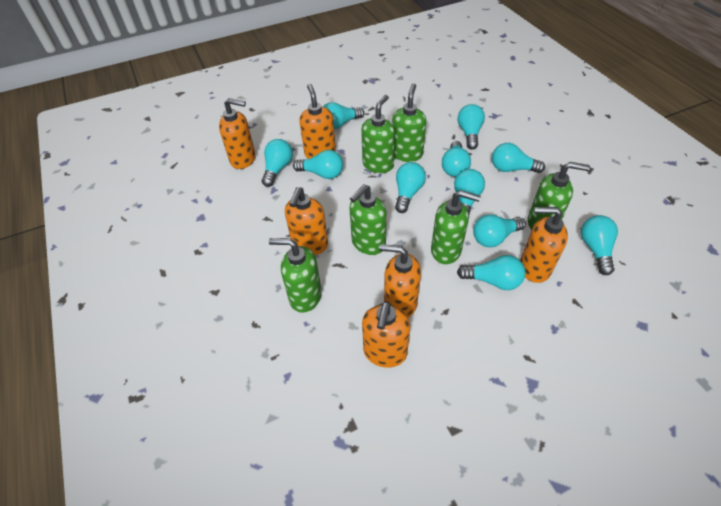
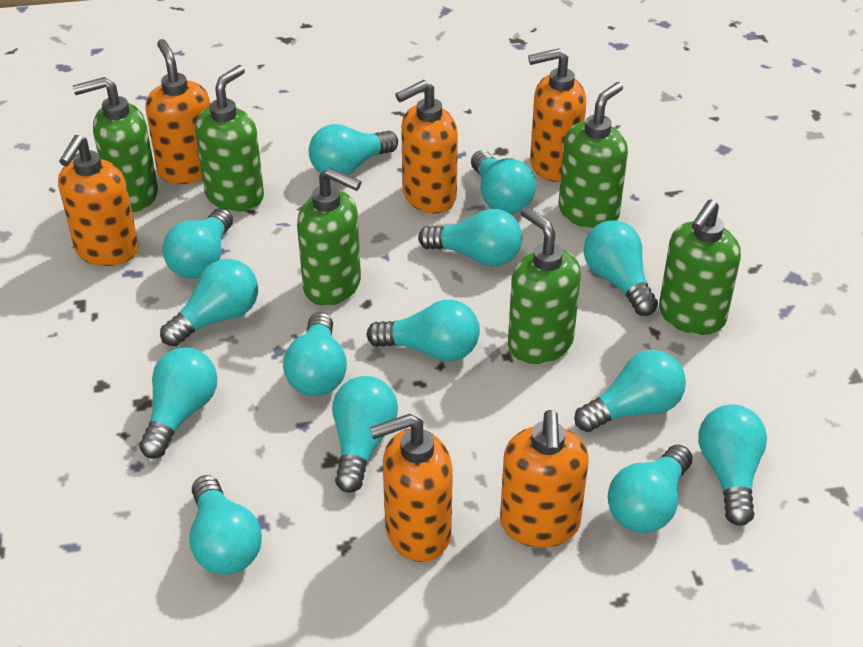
turquoise light bulb: 11 -> 14

